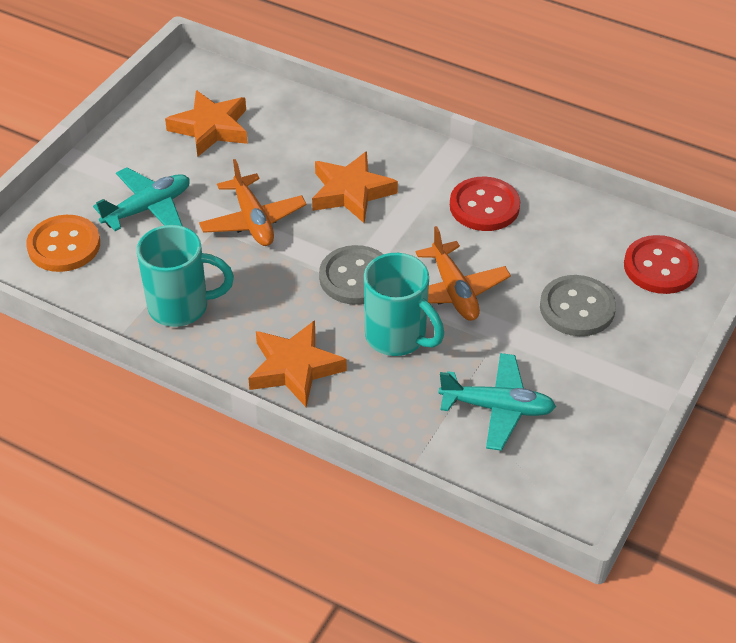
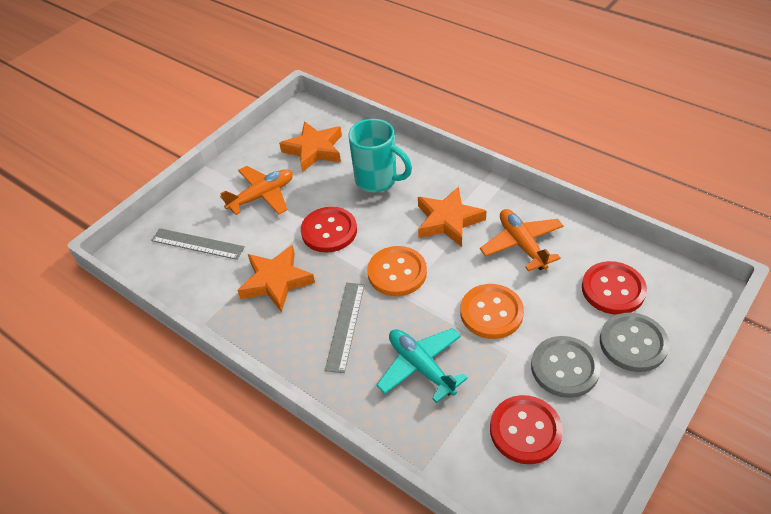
grey ruler: 0 -> 2
orange button: 1 -> 2
red button: 2 -> 3
turquoise mug: 2 -> 1
turquoise plane: 2 -> 1

